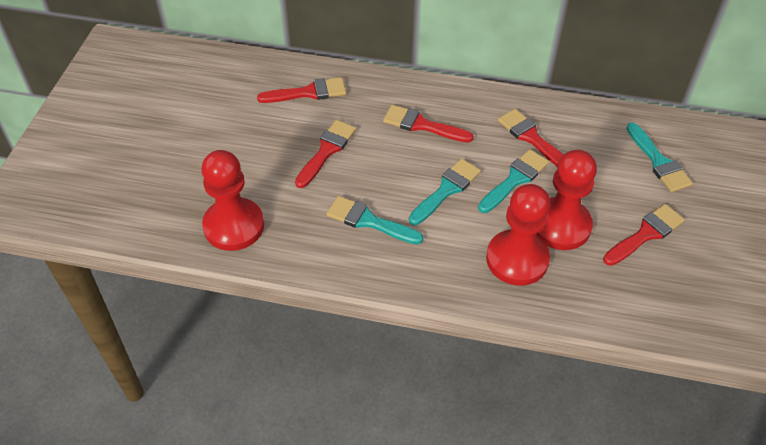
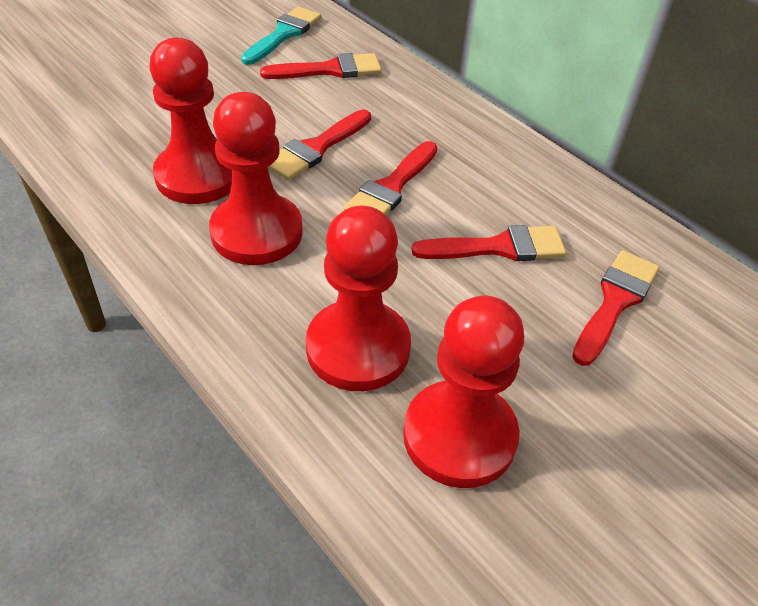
red pawn: 3 -> 4
turquoise brush: 4 -> 1

